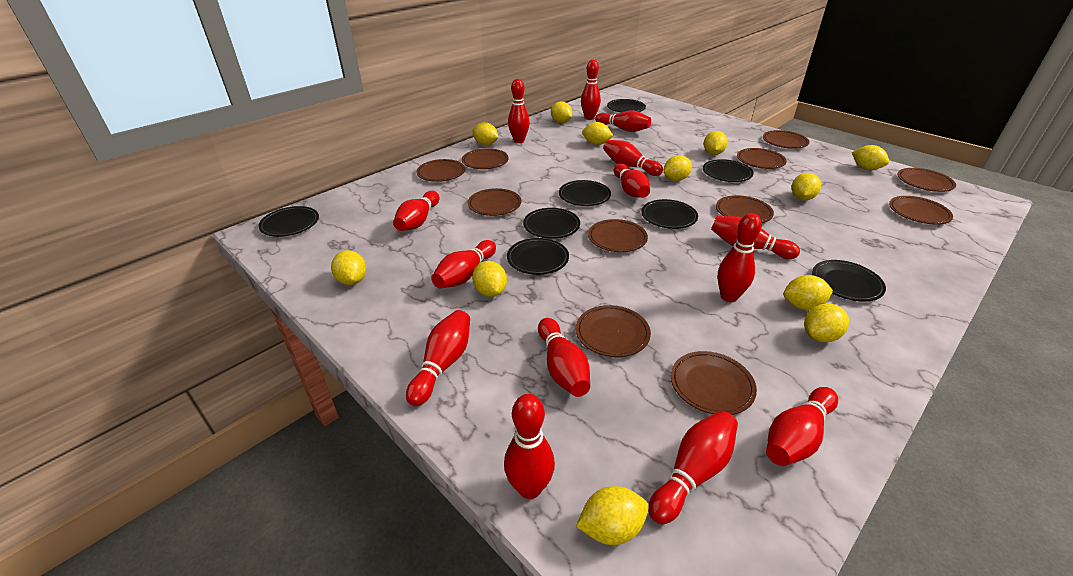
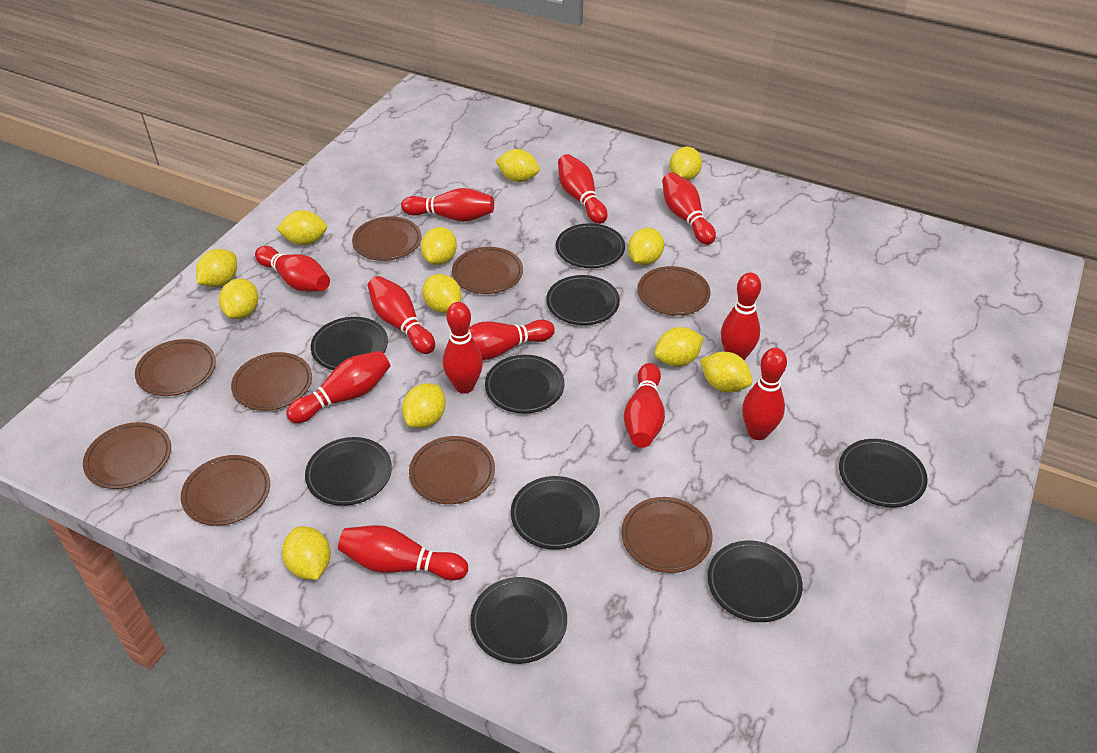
black plate: 8 -> 9
brown plate: 11 -> 9
red bowling pin: 14 -> 12

